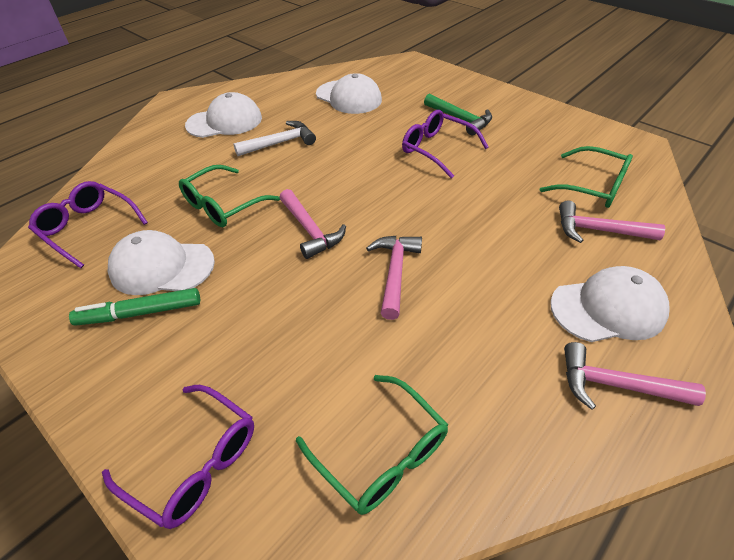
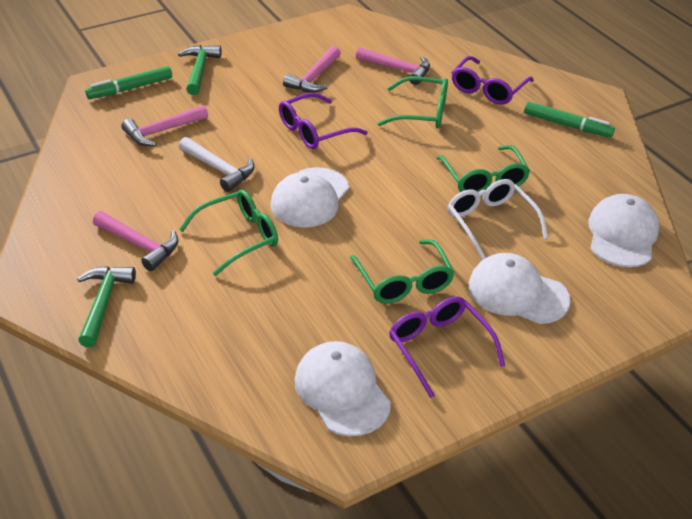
green glasses: 3 -> 4
green hammer: 1 -> 2
green marker: 1 -> 2
white glasses: 0 -> 1

